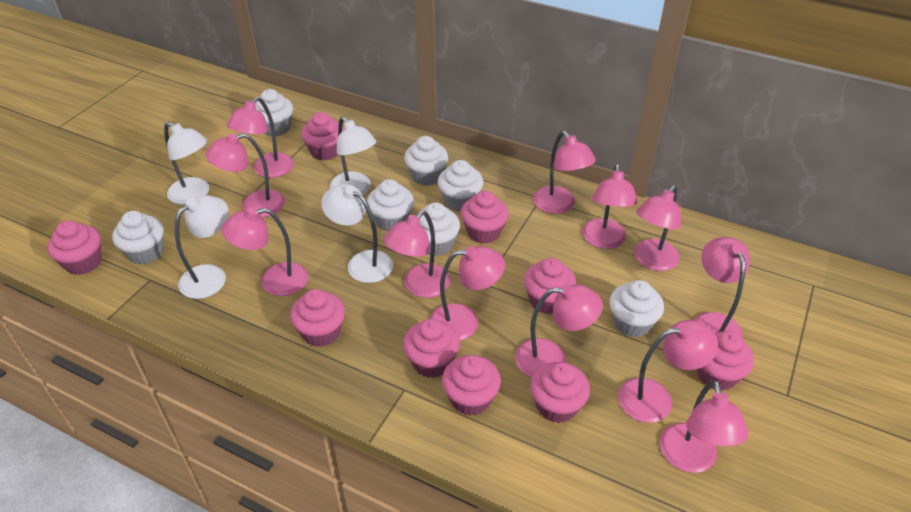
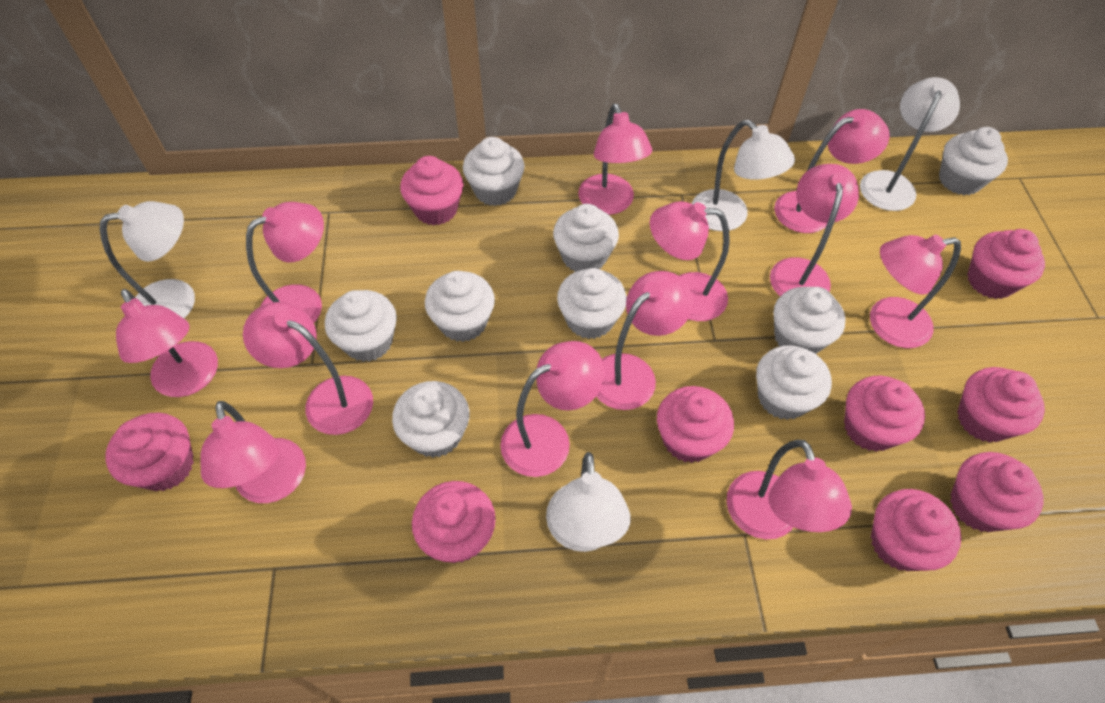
white cupcake: 7 -> 9

